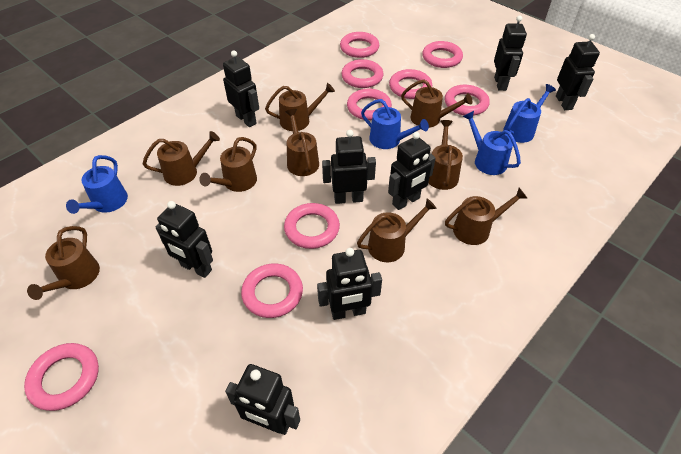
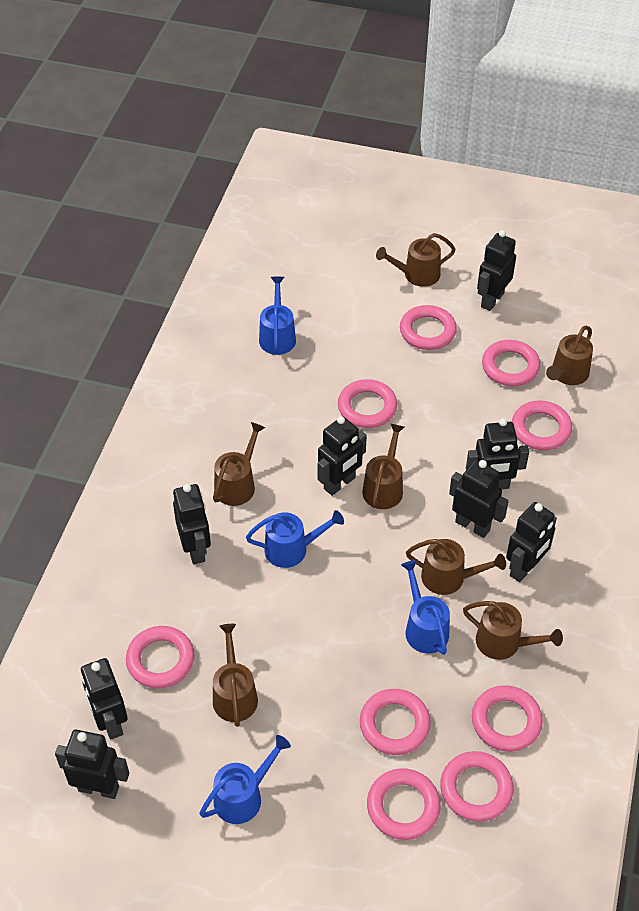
brown watering can: 9 -> 7

